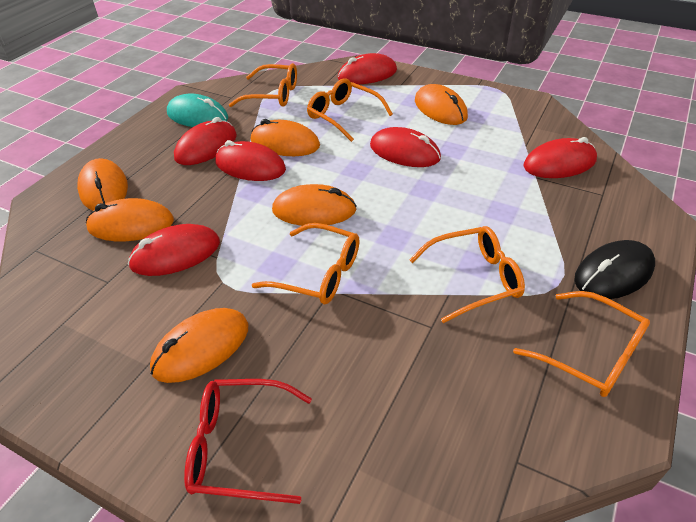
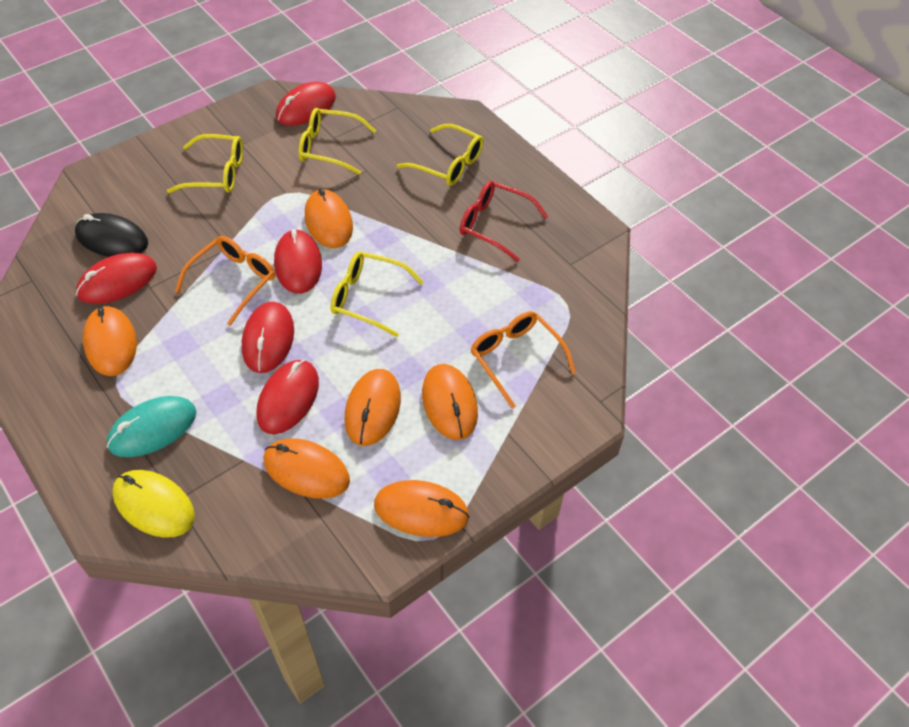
orange glasses: 5 -> 2
red mouse: 6 -> 5
yellow glasses: 0 -> 4
yellow mouse: 0 -> 1

